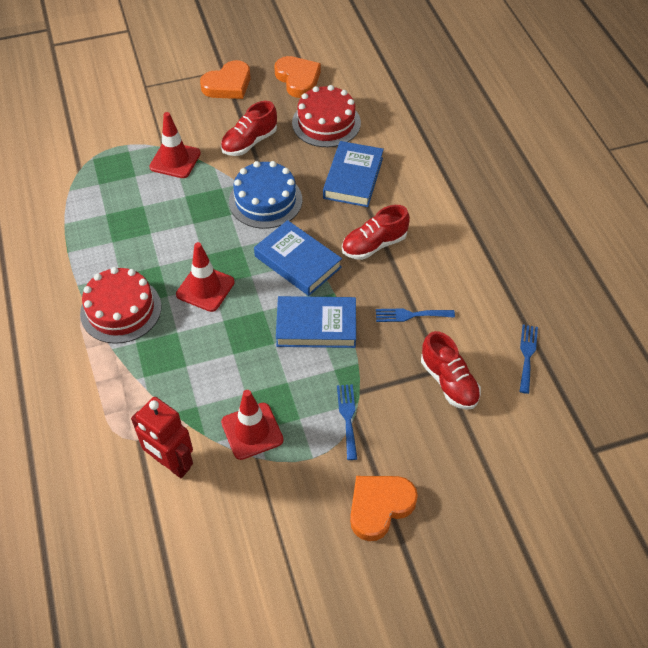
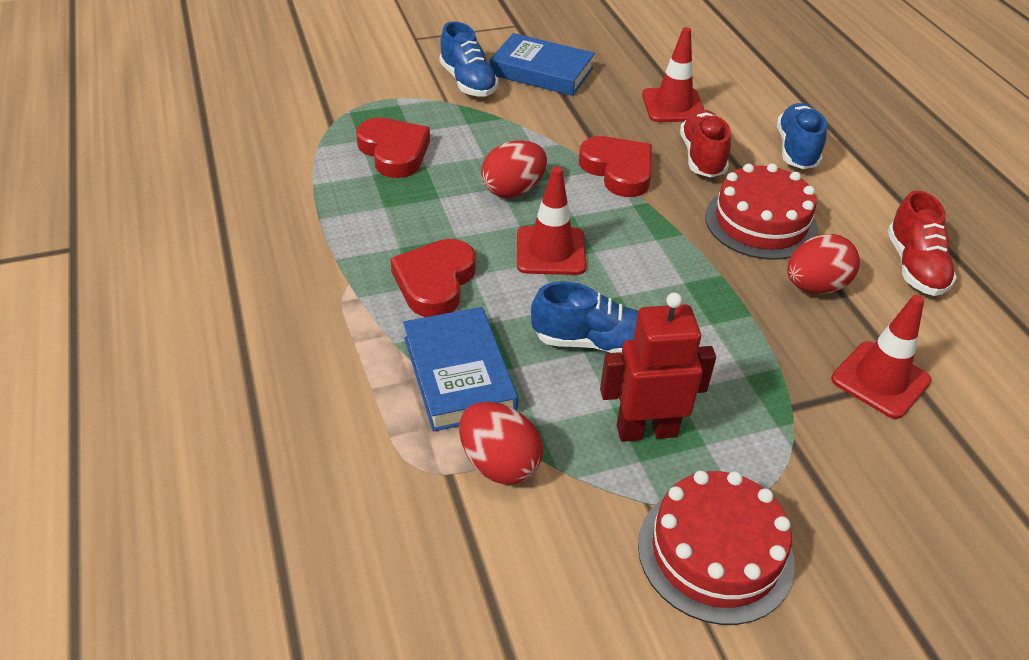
blue book: 3 -> 2
blue cake: 1 -> 0
blue fork: 3 -> 0
blue shoe: 0 -> 3
orange heart: 3 -> 0
red egg: 0 -> 3
red heart: 0 -> 3
red shoe: 3 -> 2

